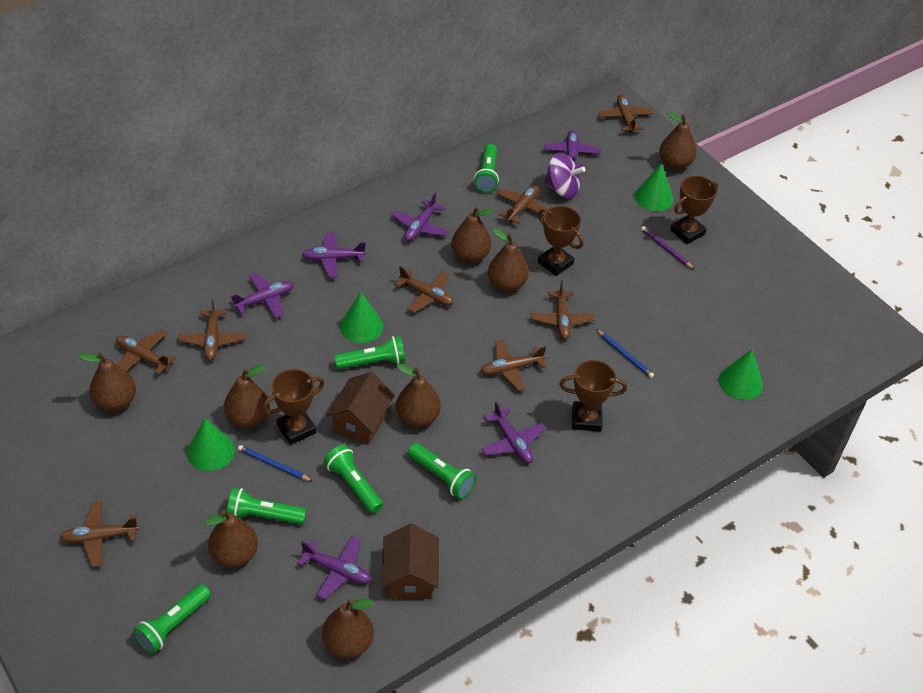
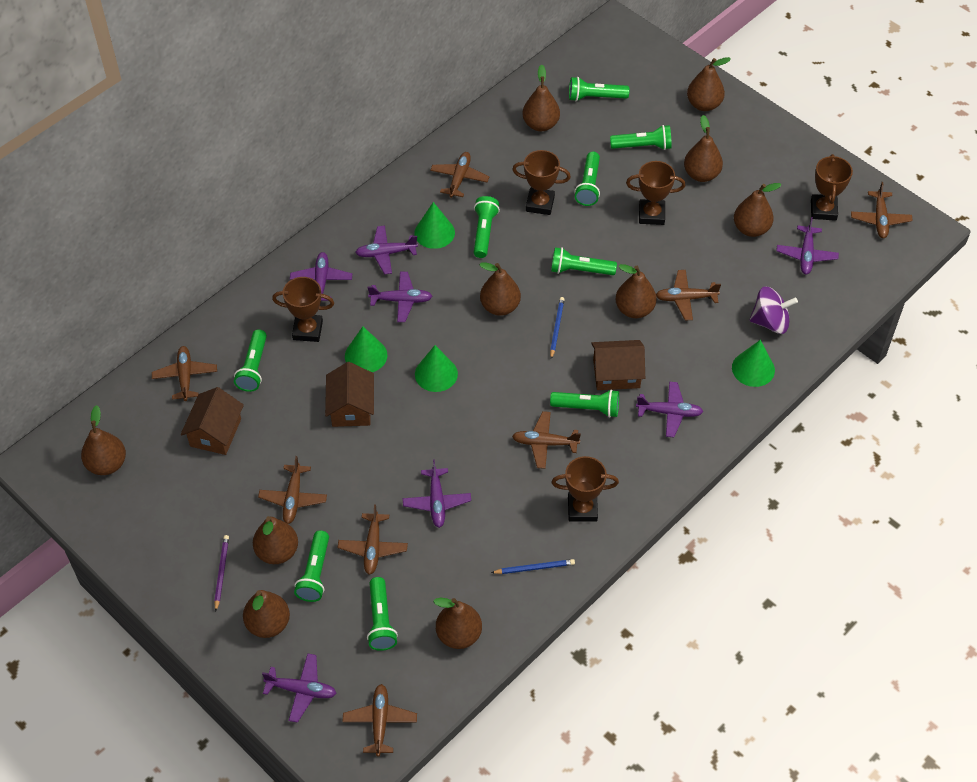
brown house: 2 -> 3
brown pear: 8 -> 10
brown trophy: 4 -> 5
green flashlight: 6 -> 9
purple plane: 6 -> 7

